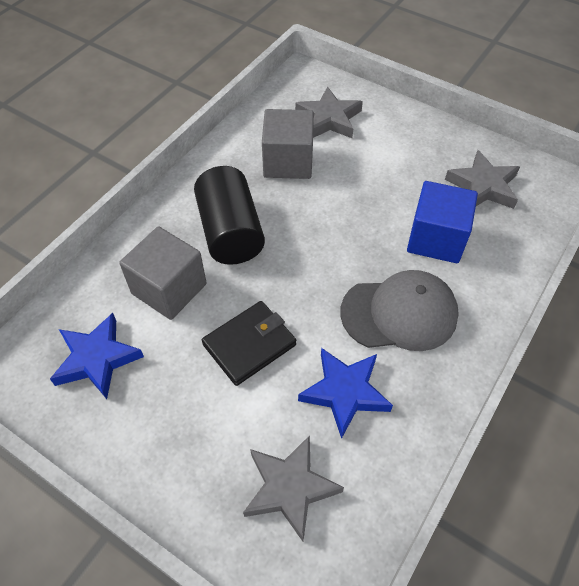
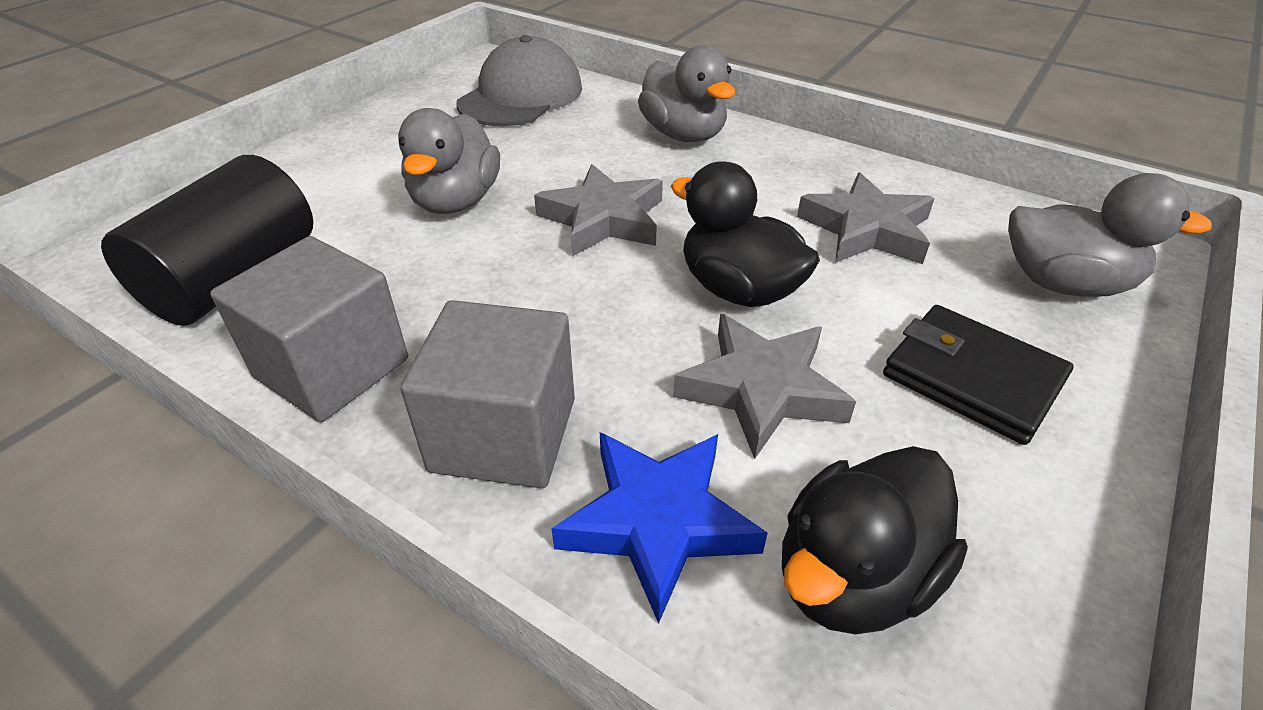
black duck: 0 -> 2
blue cube: 1 -> 0
blue star: 2 -> 1
grey duck: 0 -> 3

